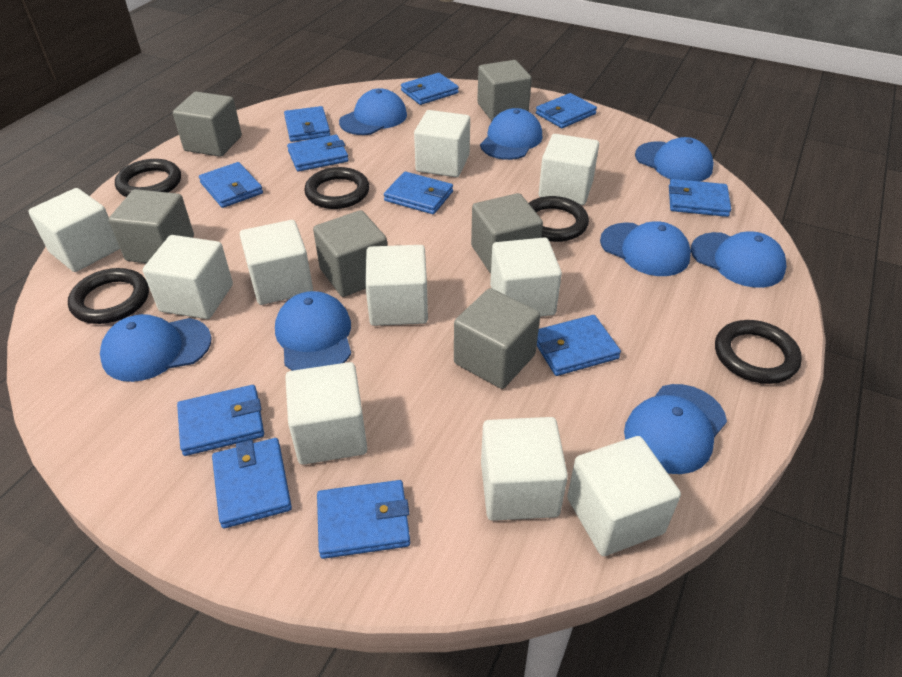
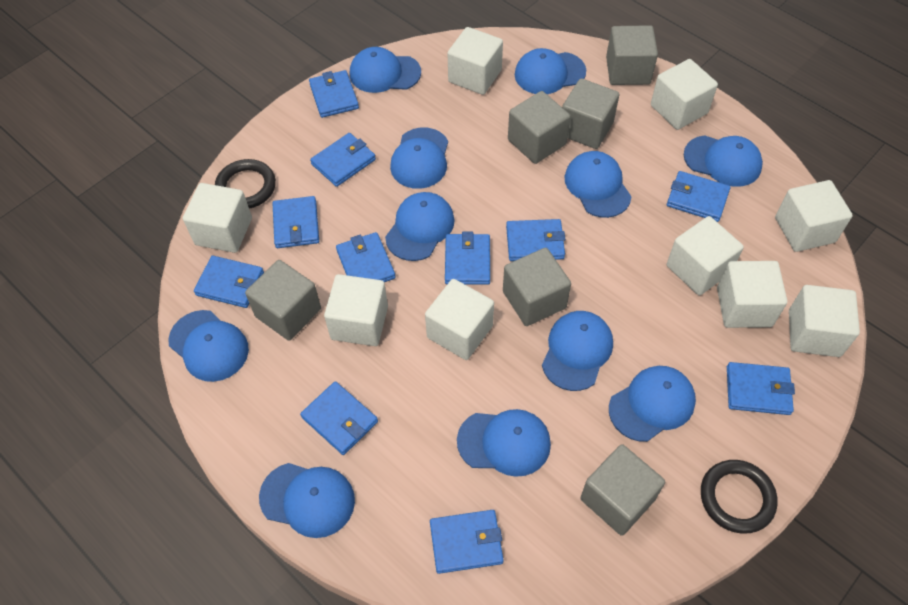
black ring: 5 -> 2
blue cap: 8 -> 11
white cube: 10 -> 9

